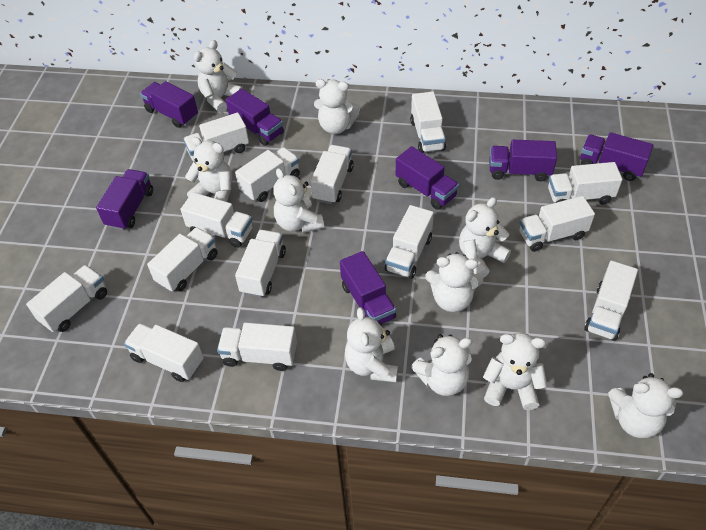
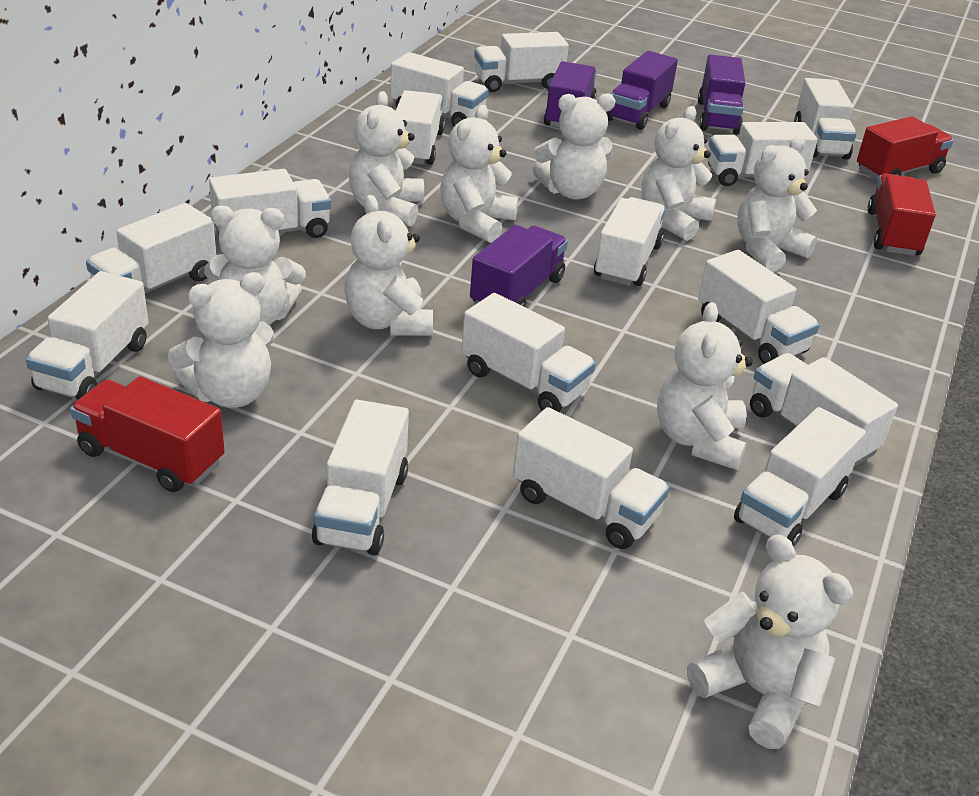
purple truck: 7 -> 4
red truck: 0 -> 3
white truck: 14 -> 15

